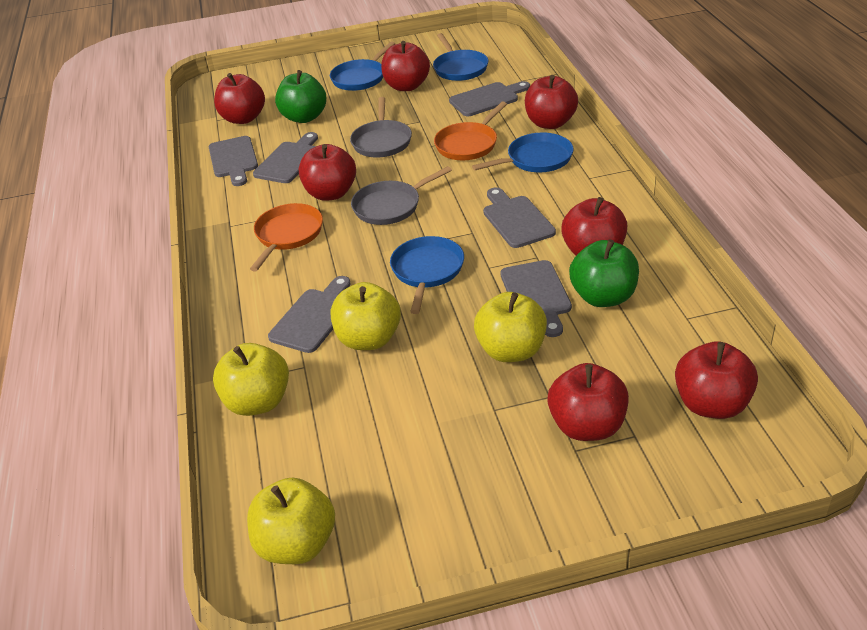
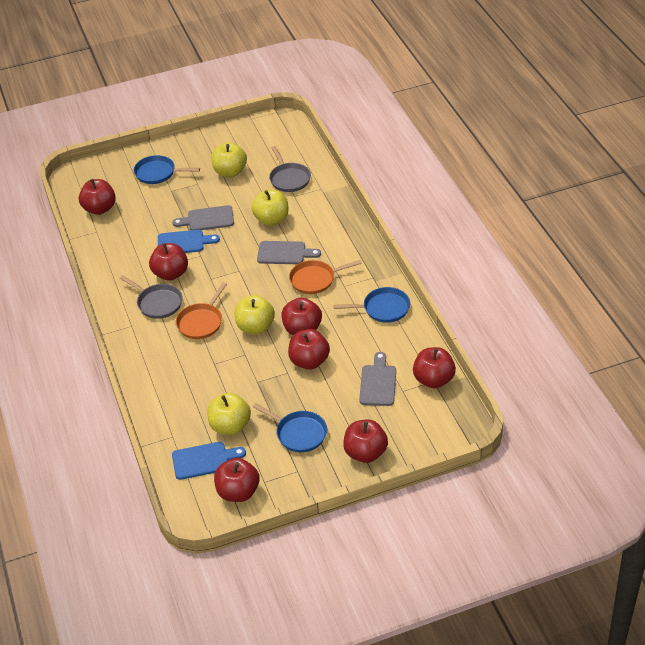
blue cutting board: 0 -> 2
blue pan: 4 -> 3
green apple: 2 -> 0
grey cutting board: 6 -> 3

